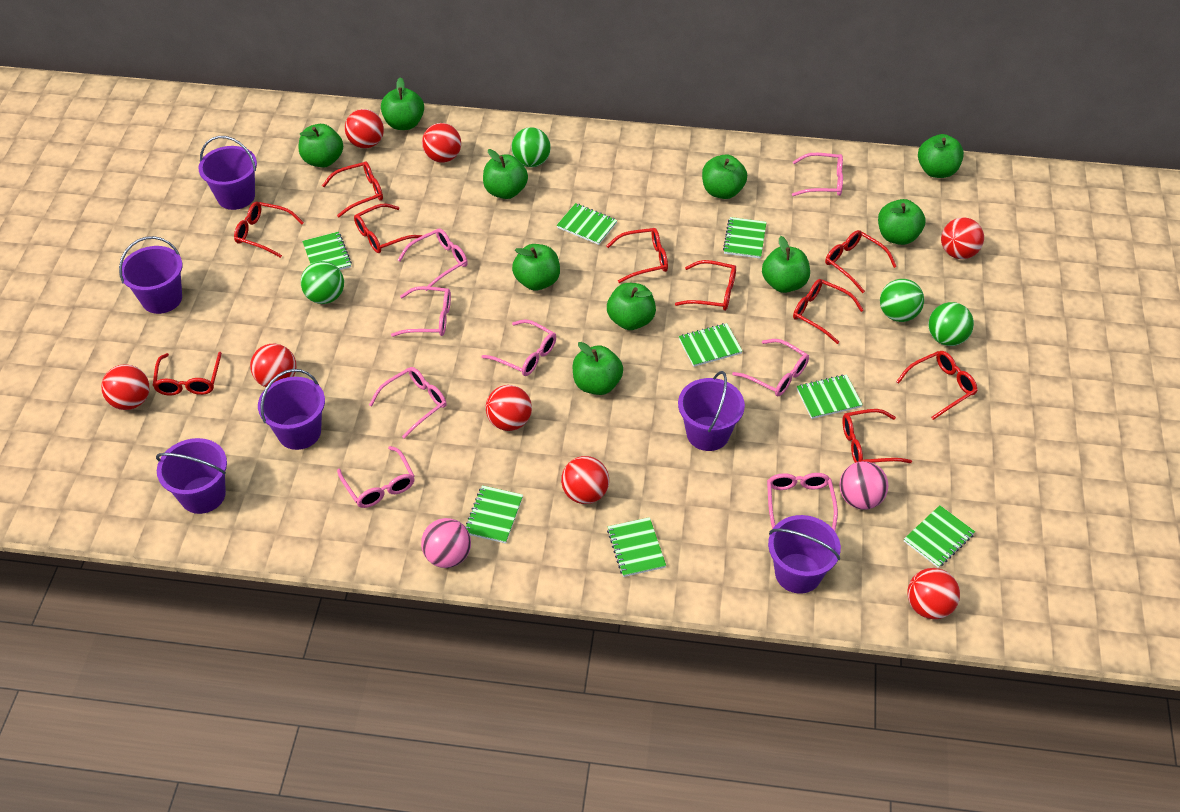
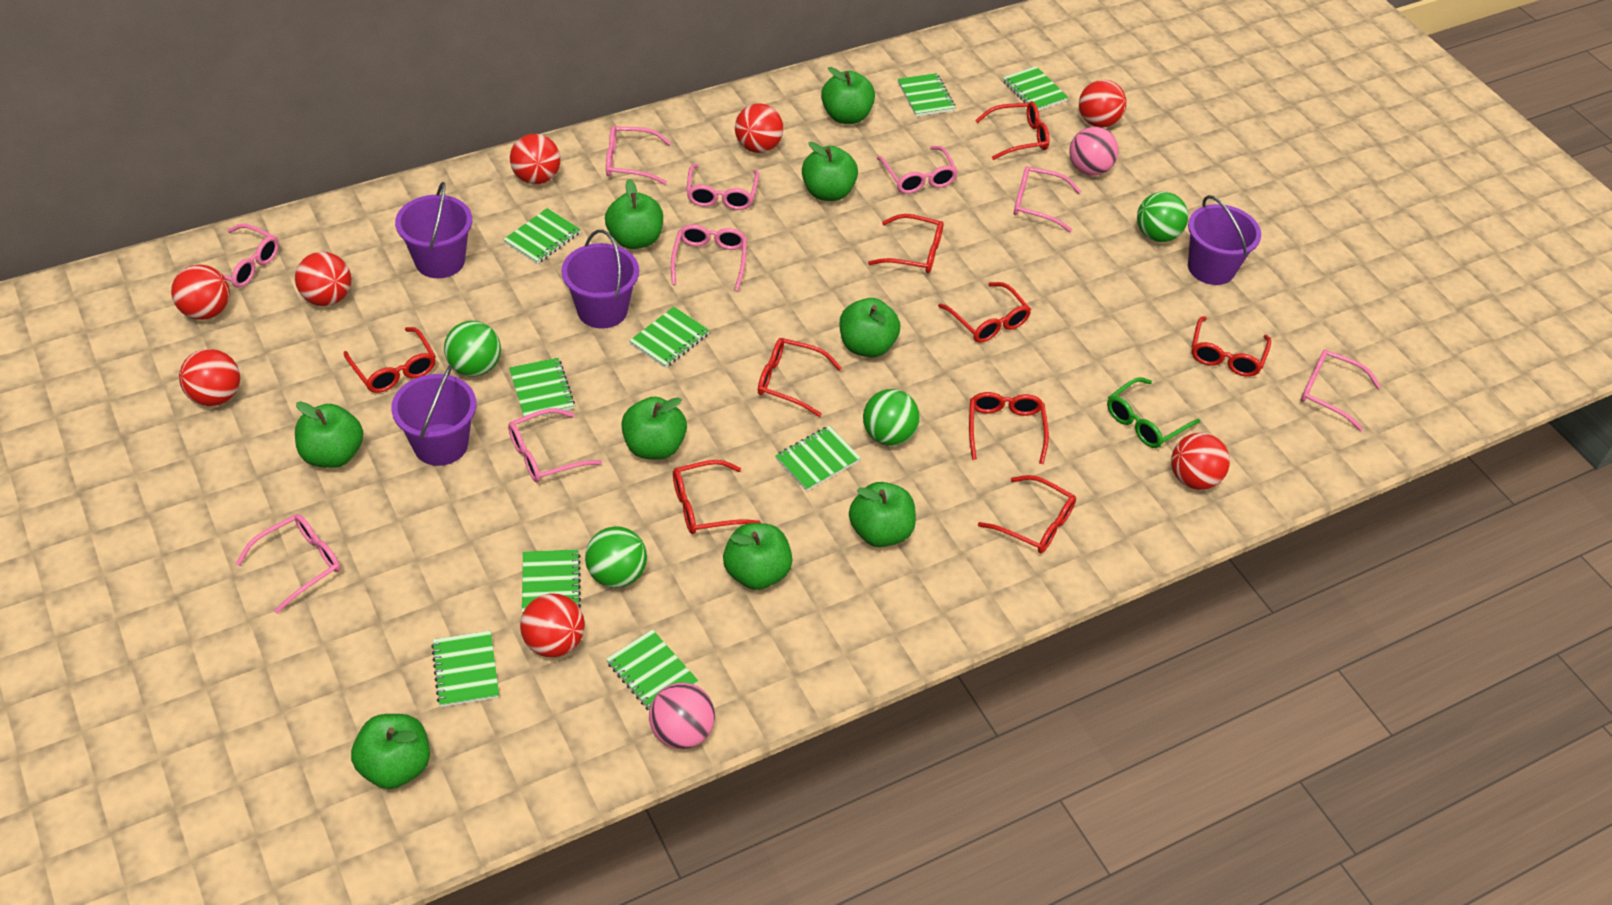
green apple: 10 -> 9
green glasses: 0 -> 1
green notebook: 8 -> 9
pink glasses: 8 -> 9
purple bucket: 6 -> 4
red glasses: 10 -> 9

